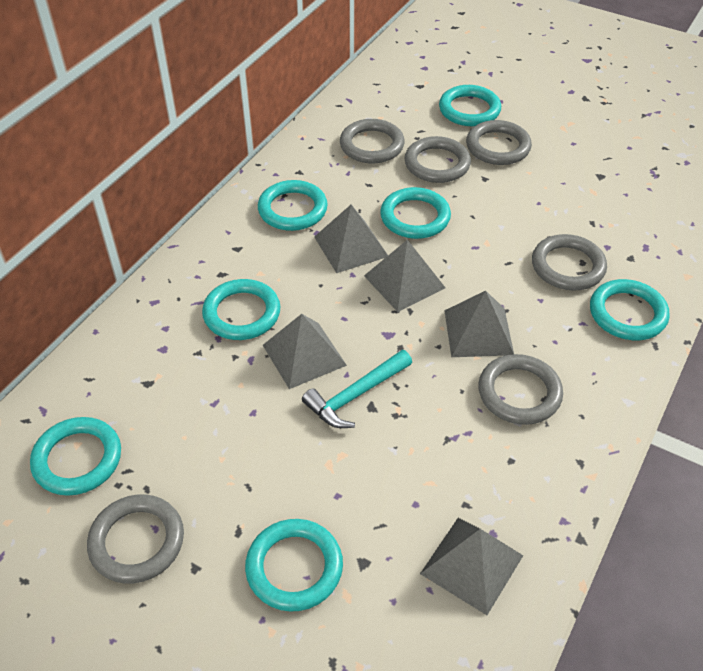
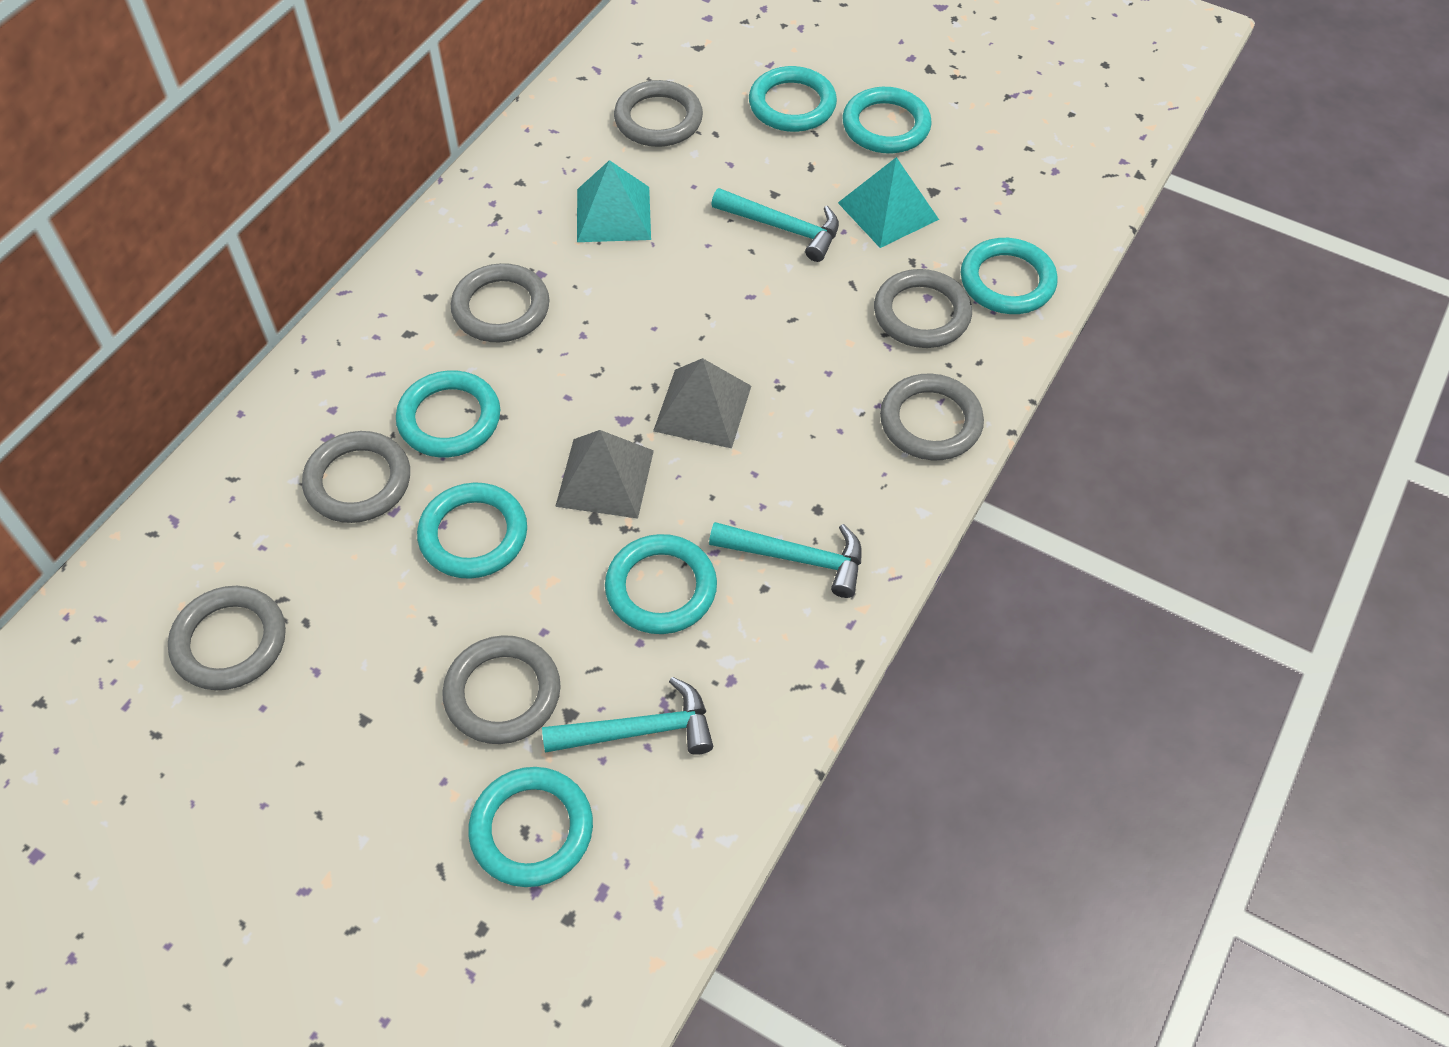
grey pyramid: 5 -> 2
grey ring: 6 -> 7
turquoise hammer: 1 -> 3
turquoise pyramid: 0 -> 2

